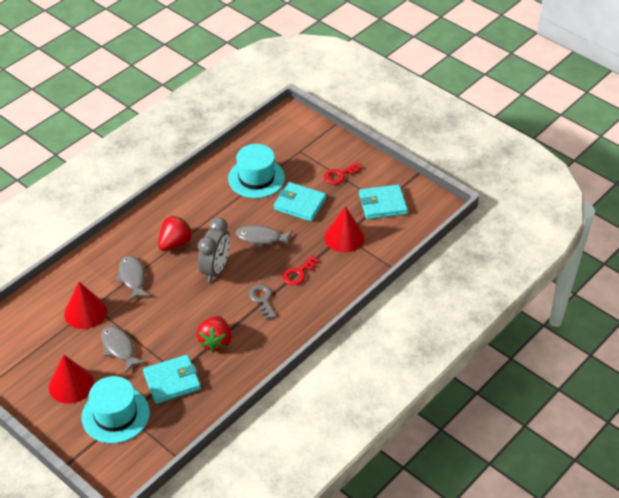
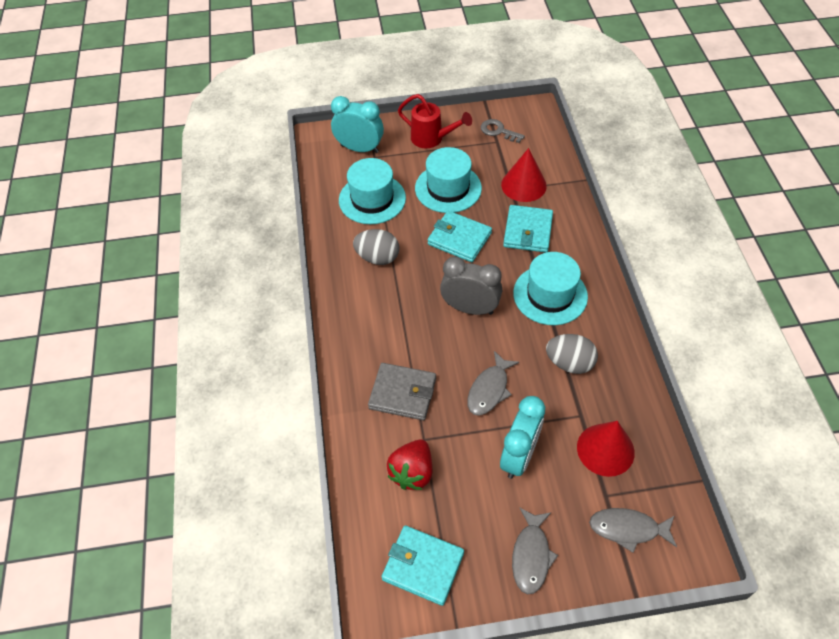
grey egg: 0 -> 2
grey wallet: 0 -> 1
red cone: 3 -> 2
red key: 2 -> 0
red strawberry: 2 -> 1
red watering can: 0 -> 1
turquoise clock: 0 -> 2
turquoise hat: 2 -> 3

